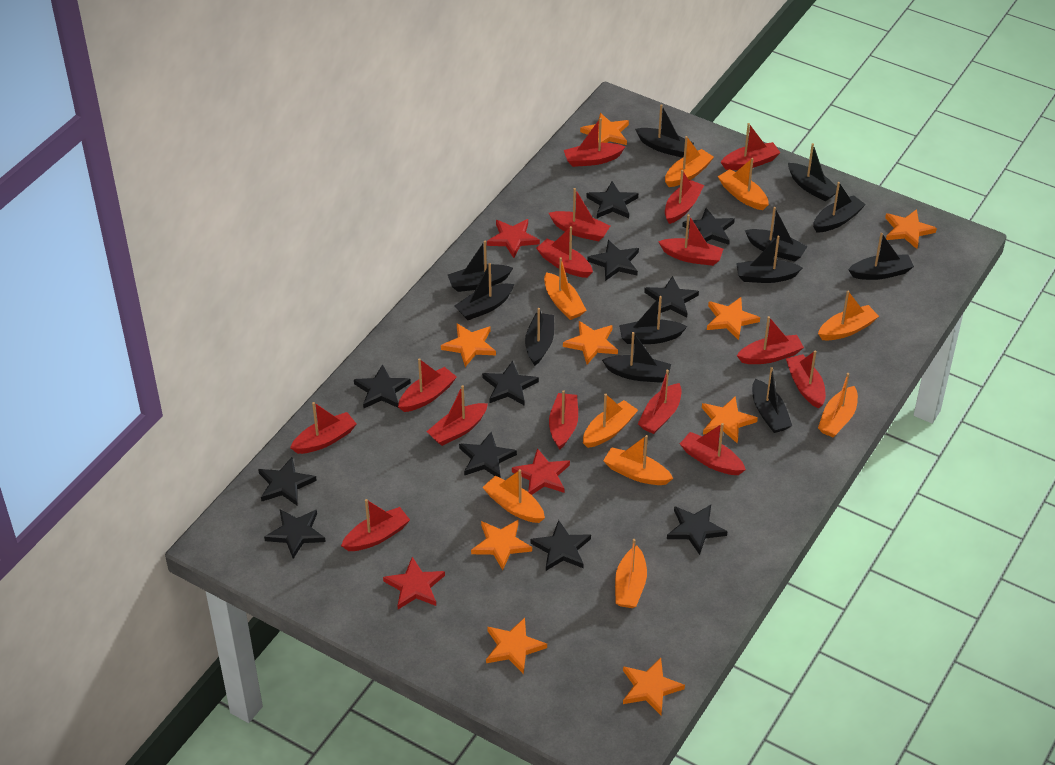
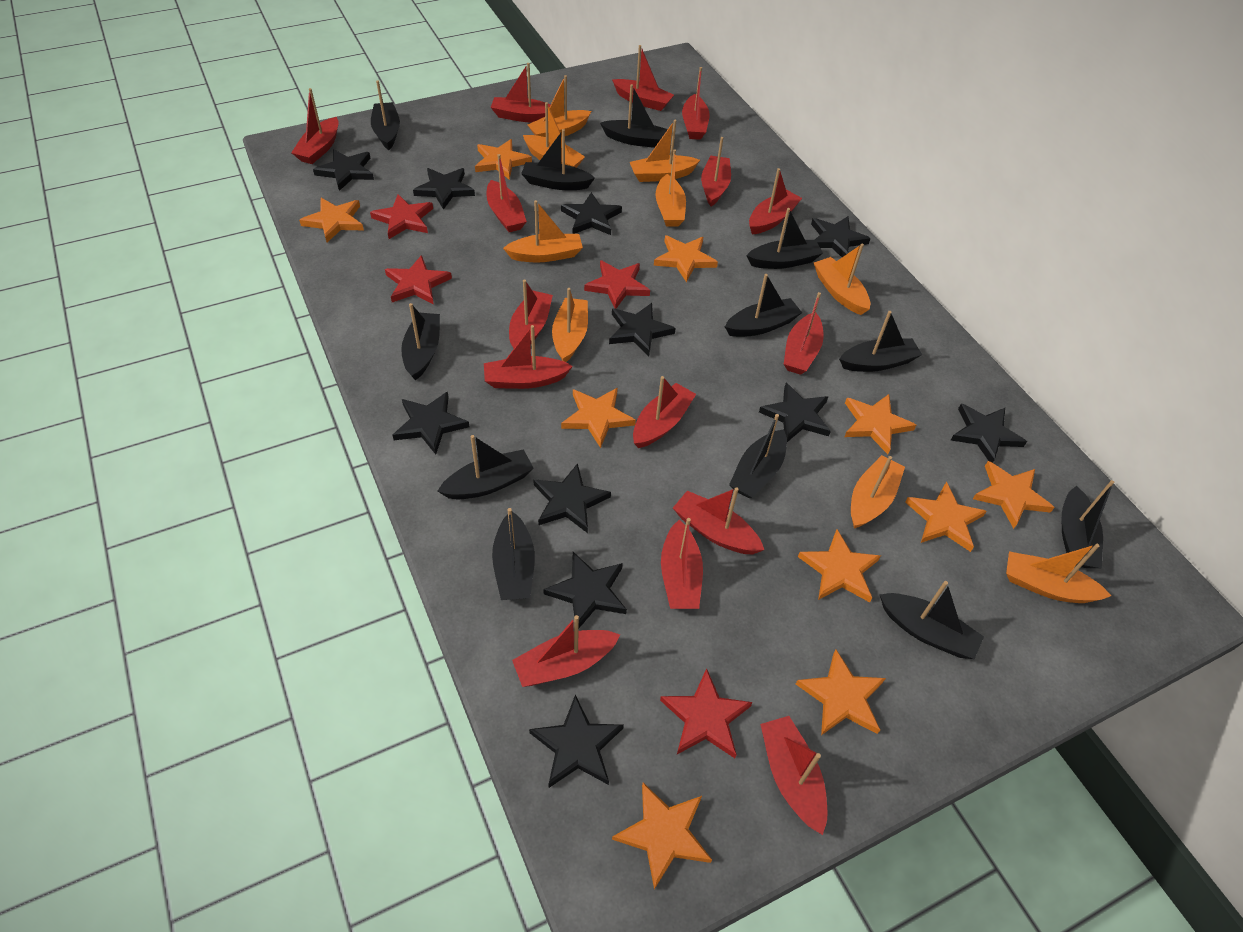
orange star: 9 -> 10
red star: 3 -> 4

